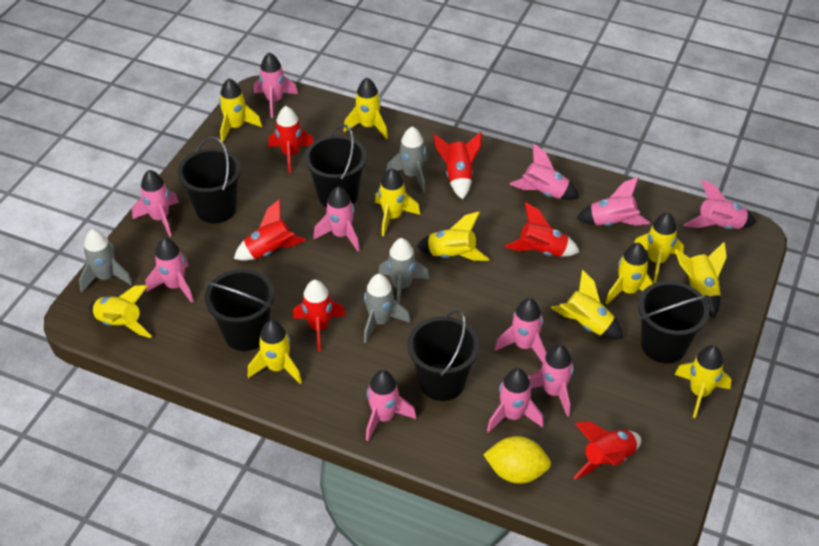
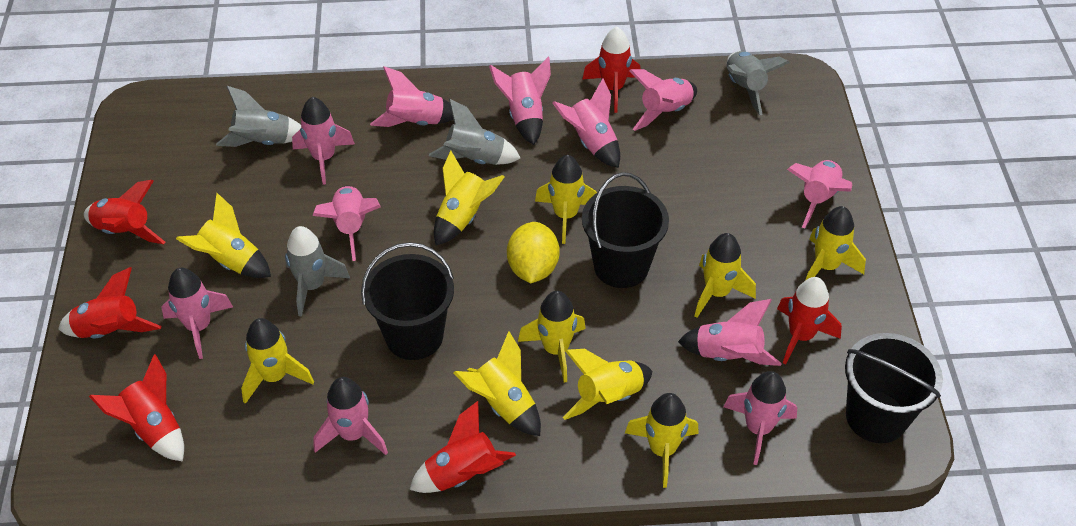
black bucket: 5 -> 3
yellow rocket: 11 -> 10

